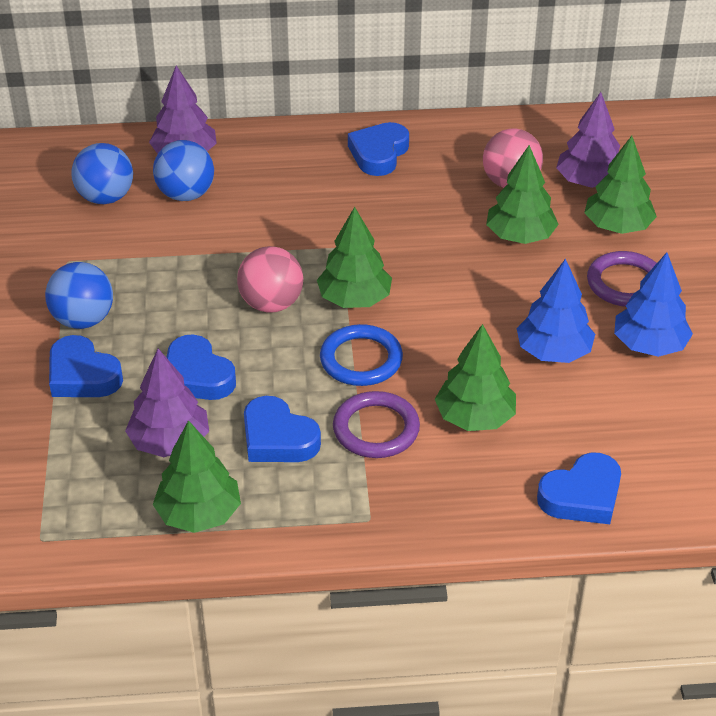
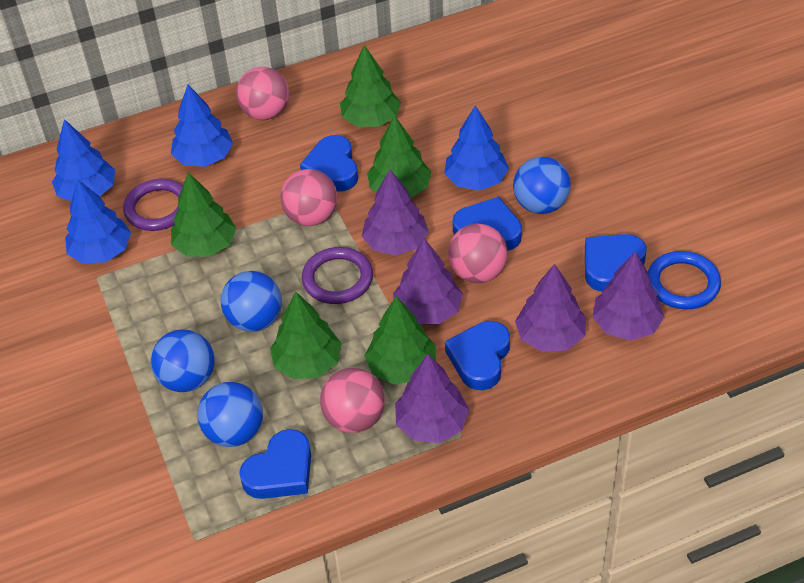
blue ball: 3 -> 4
blue tree: 2 -> 4
pink ball: 2 -> 4
purple tree: 3 -> 5

